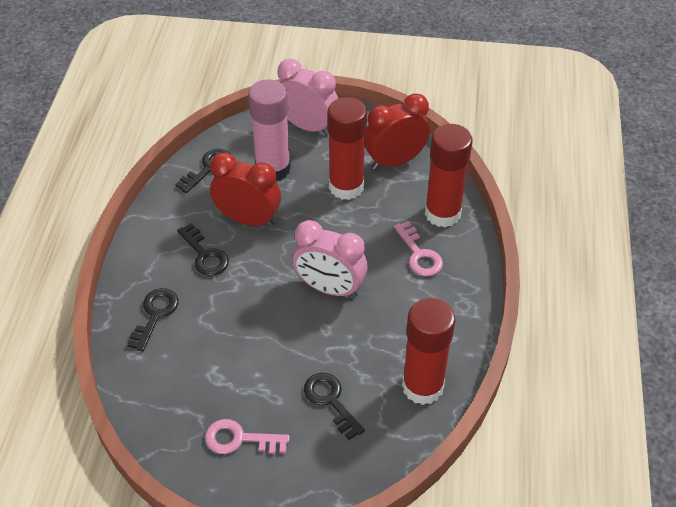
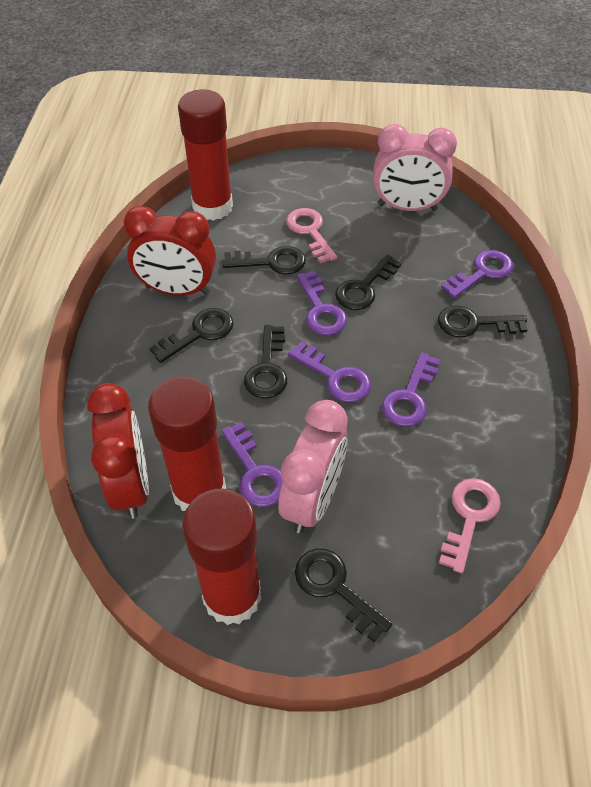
black key: 4 -> 6
pink glue stick: 1 -> 0
purple key: 0 -> 5

